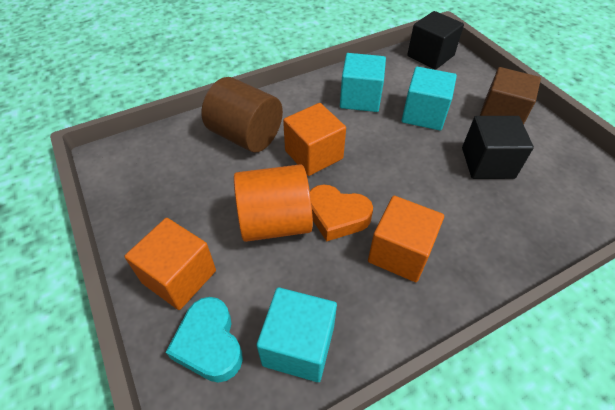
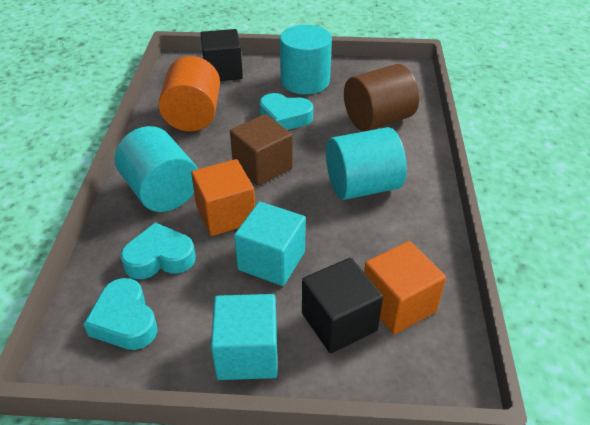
orange cube: 3 -> 2
orange heart: 1 -> 0
turquoise cube: 3 -> 2
turquoise cylinder: 0 -> 3
turquoise heart: 1 -> 3

